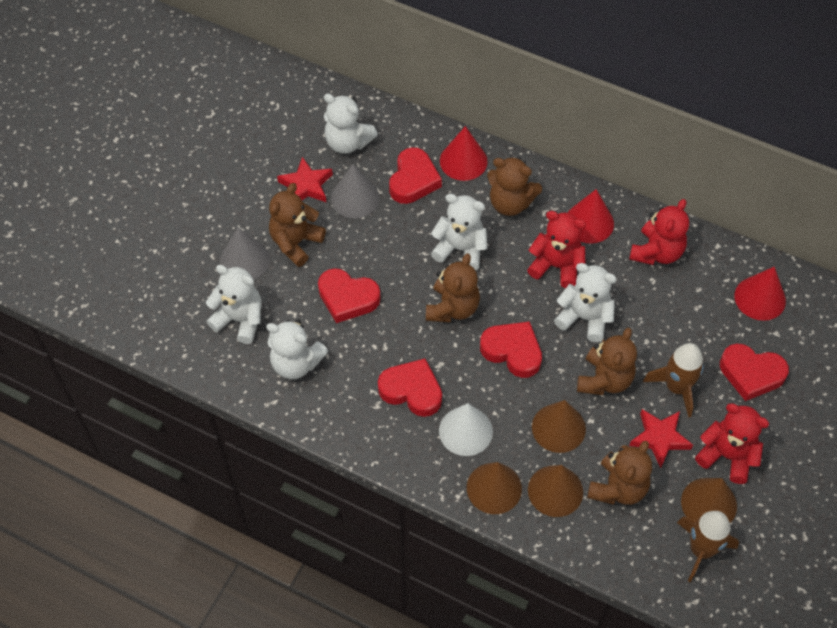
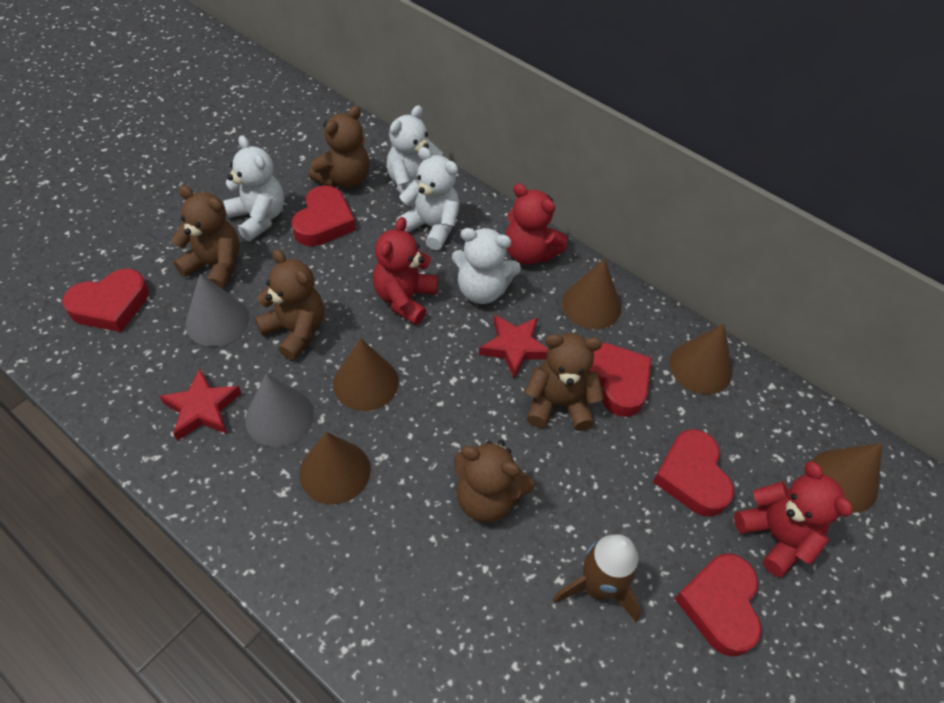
brown cone: 4 -> 5
brown rocket: 2 -> 1
red cone: 3 -> 0
white cone: 1 -> 0
white teddy bear: 5 -> 4

